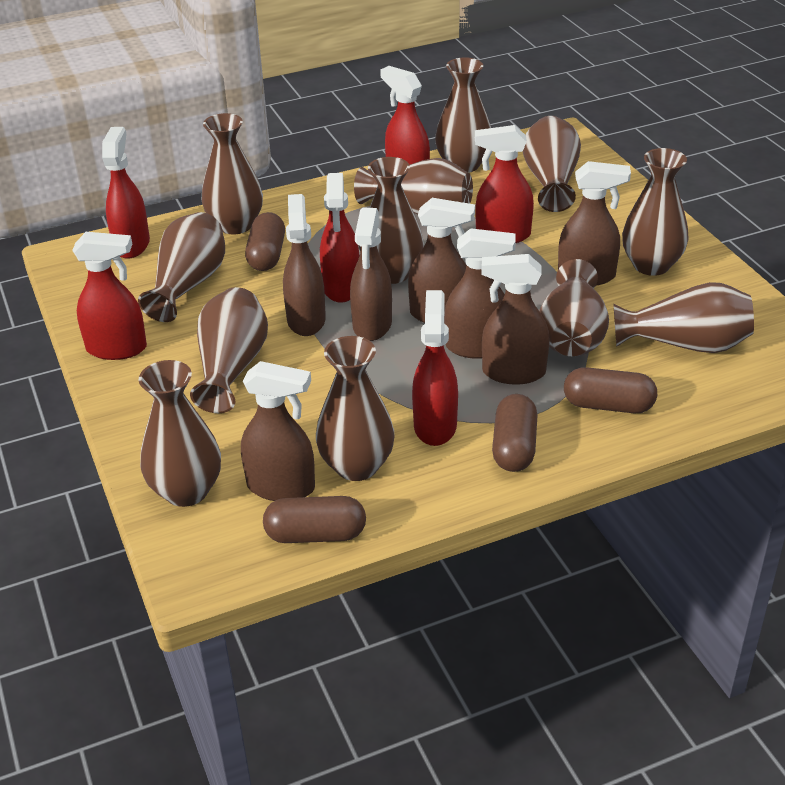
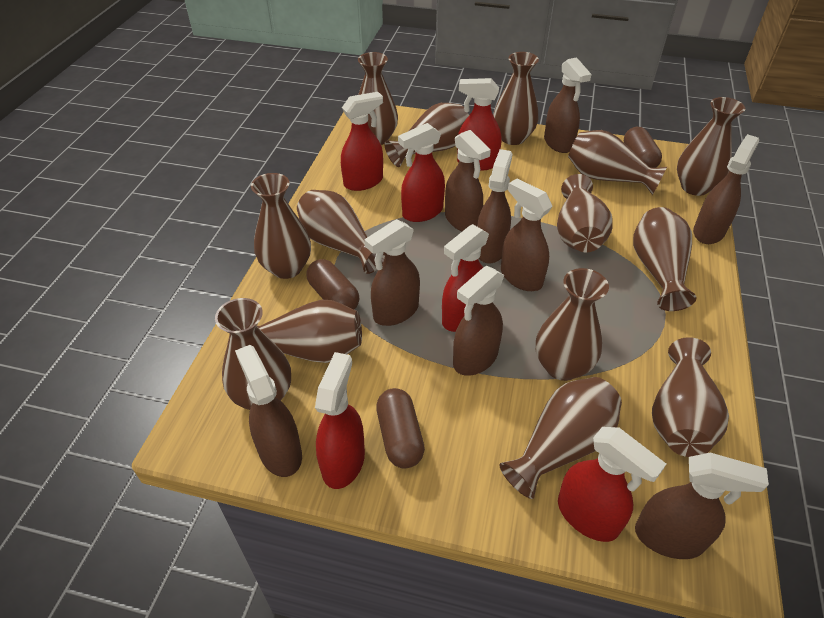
brown capsule: 4 -> 3
brown spray bottle: 7 -> 9
brown vase: 12 -> 14

